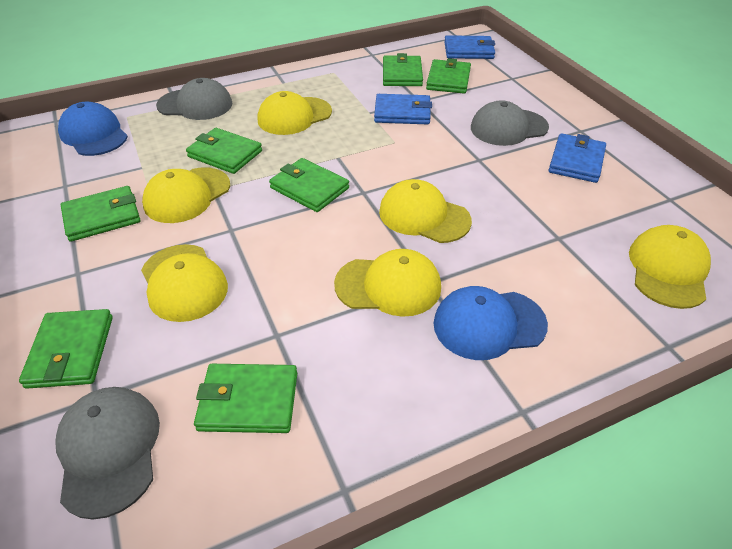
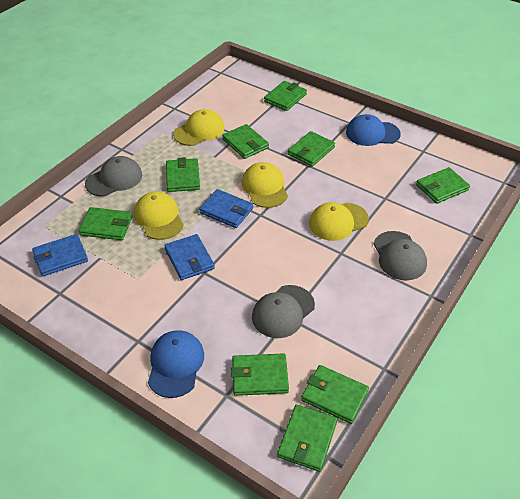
green wallet: 7 -> 9
yellow cap: 6 -> 4

